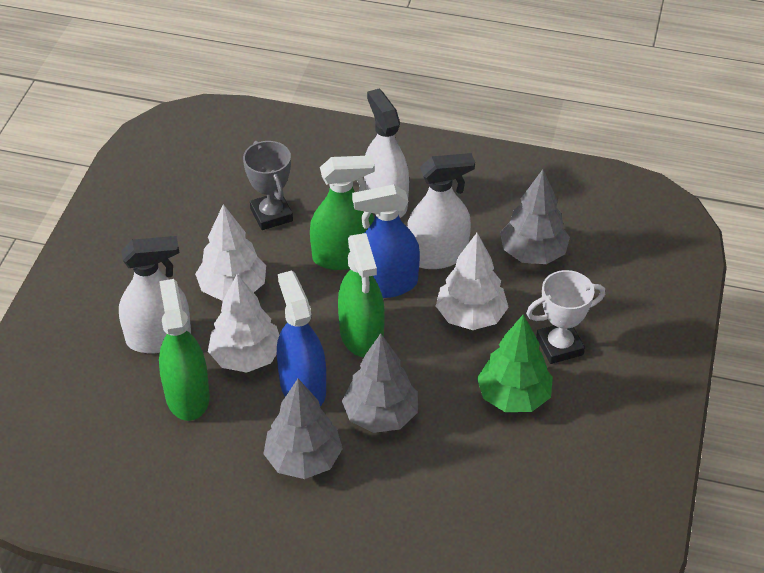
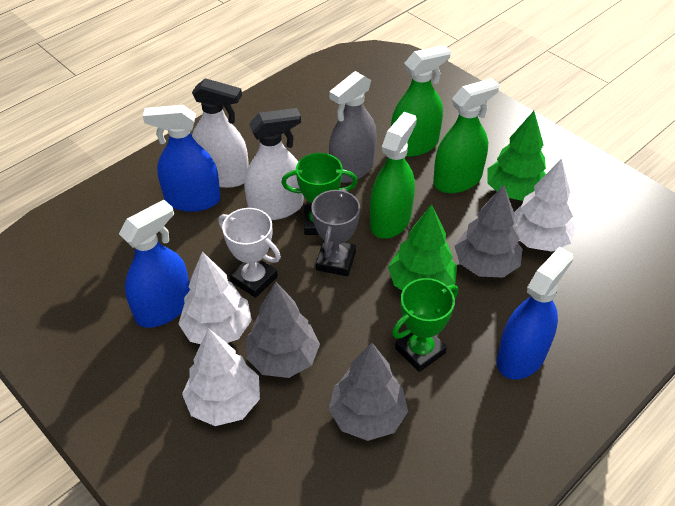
blue spray bottle: 2 -> 3
green tree: 1 -> 2
green trophy: 0 -> 2
grey spray bottle: 0 -> 1
white spray bottle: 3 -> 2

